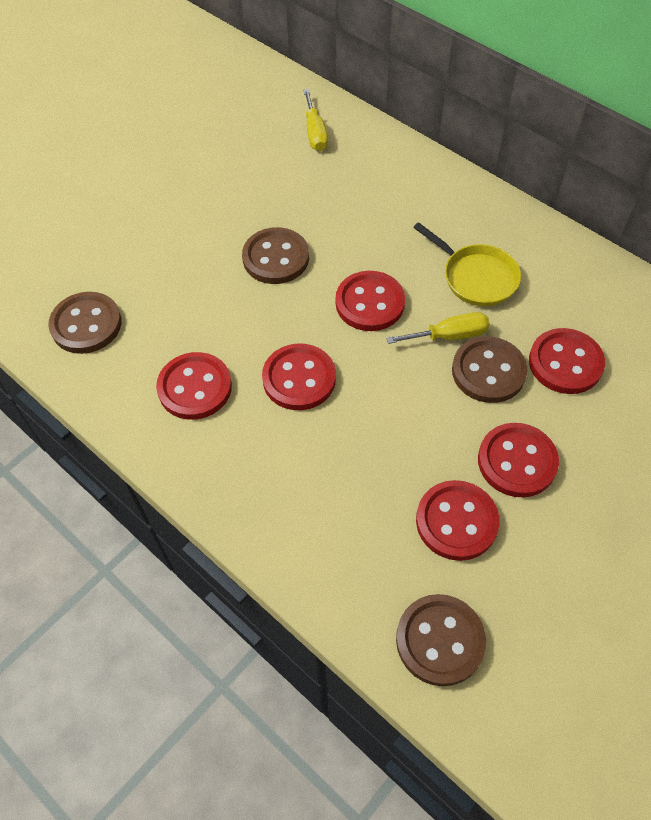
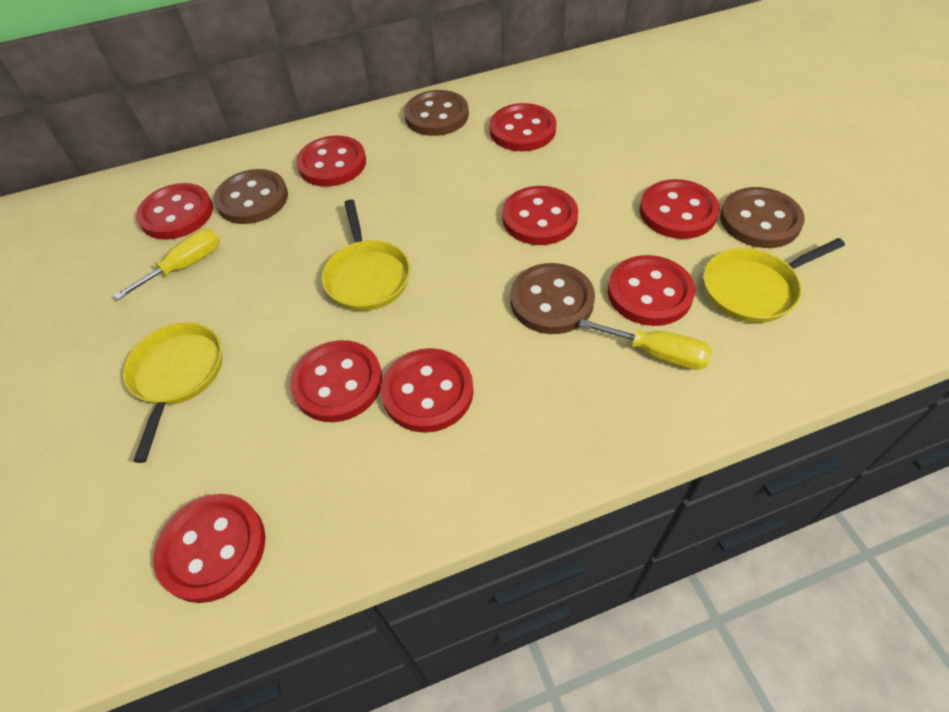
red button: 6 -> 9
yellow pan: 1 -> 3

